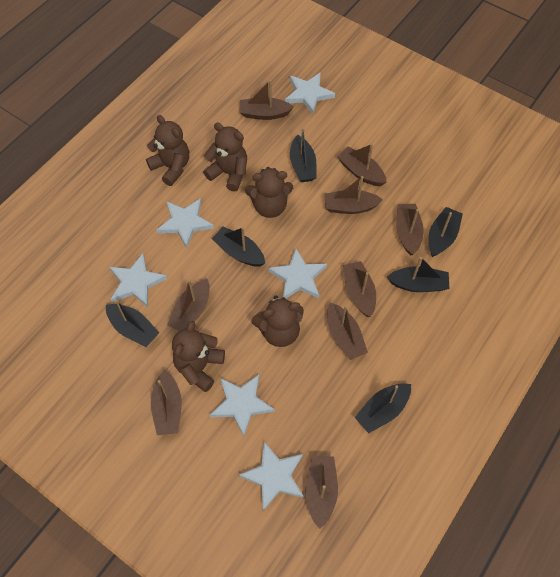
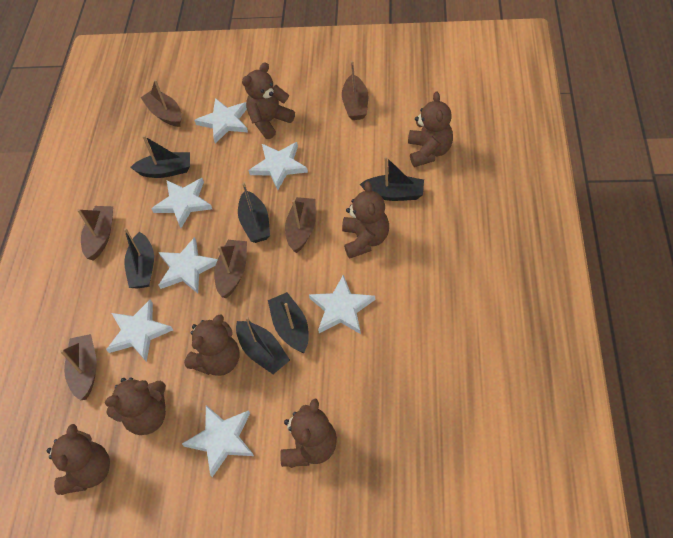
brown boat: 9 -> 6
brown teddy bear: 5 -> 7
white star: 6 -> 7

